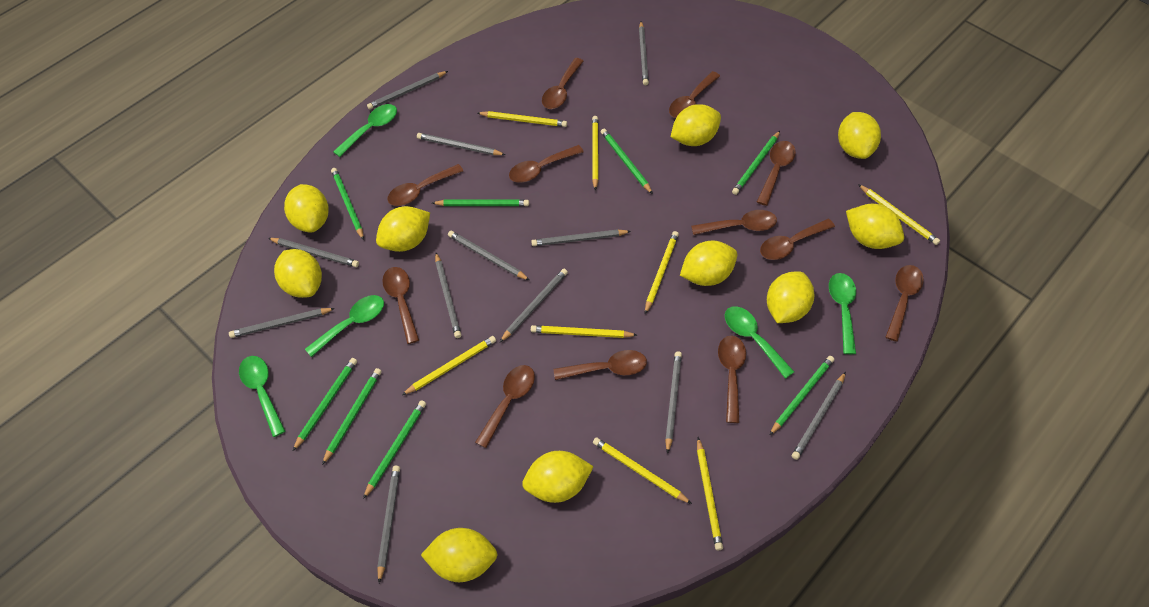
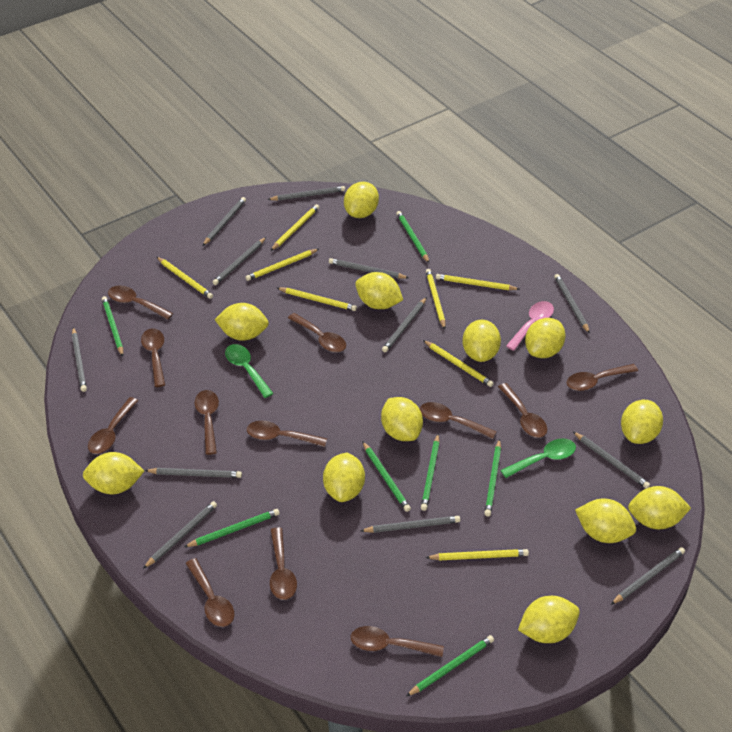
green pencil: 8 -> 7
green spoon: 5 -> 2
pink spoon: 0 -> 1
yellow lemon: 10 -> 12

